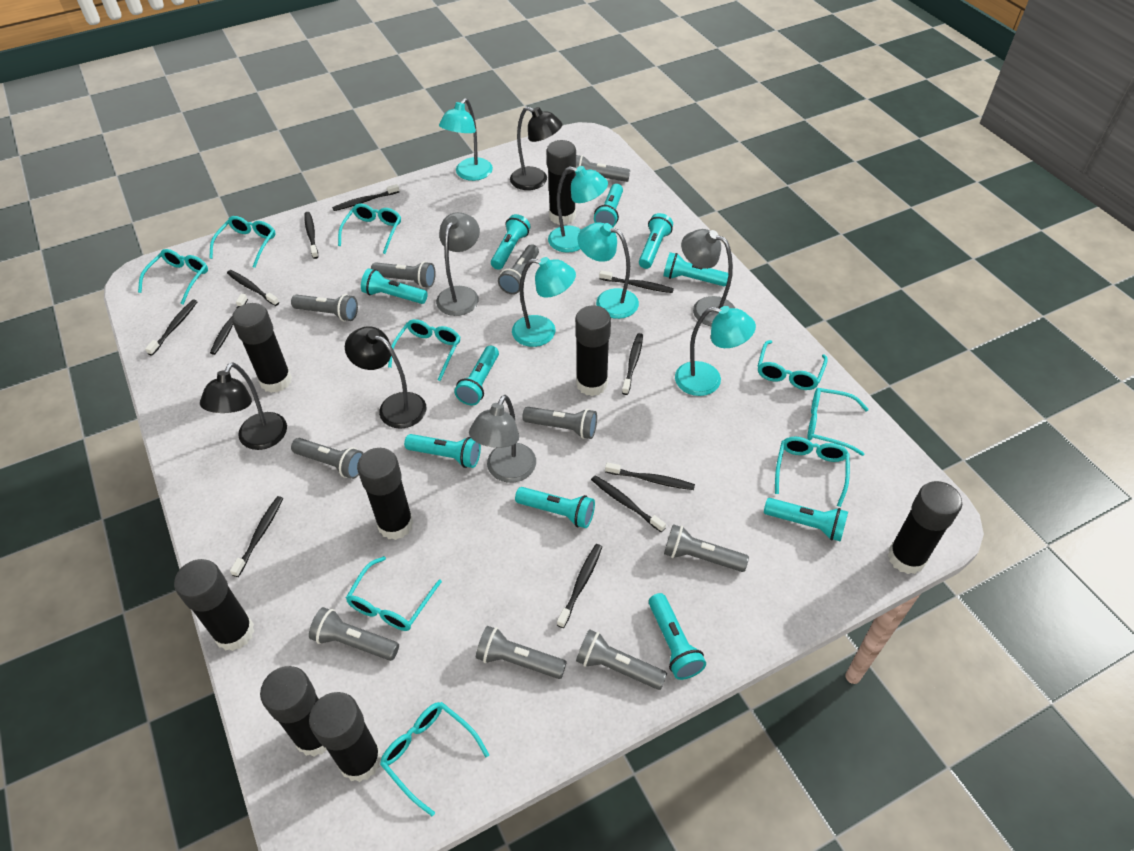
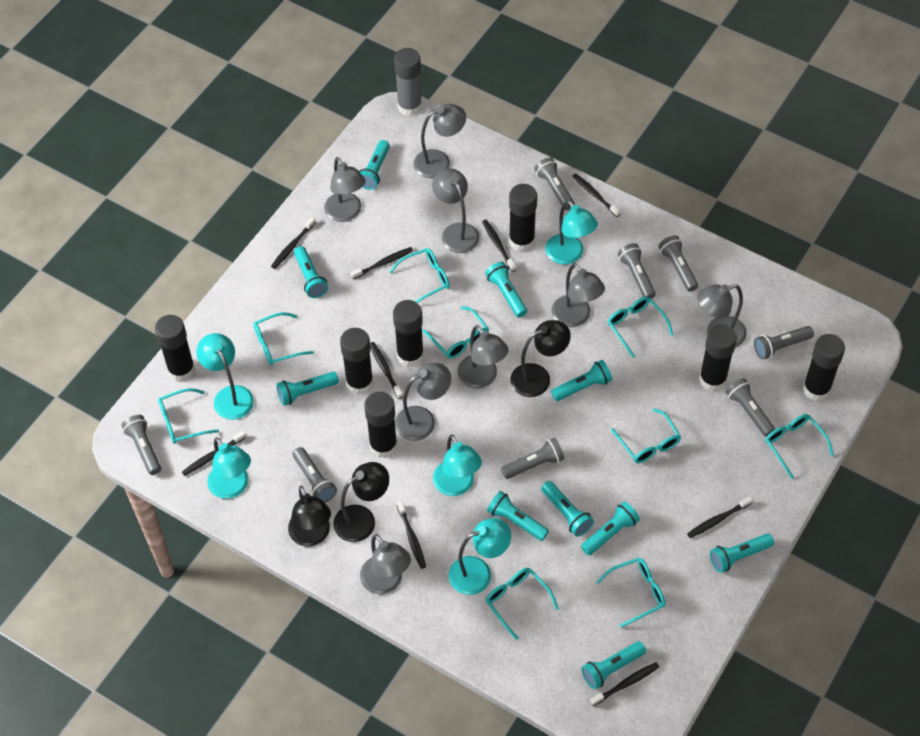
black glue stick: 8 -> 7
black toothbrush: 11 -> 9
grey flashlight: 10 -> 8
grey glue stick: 0 -> 1
grey lamp: 3 -> 8

